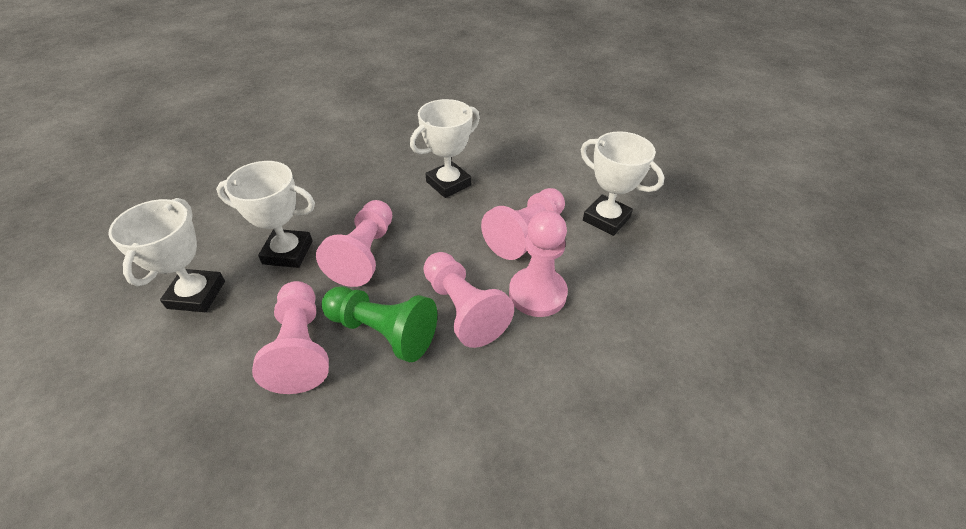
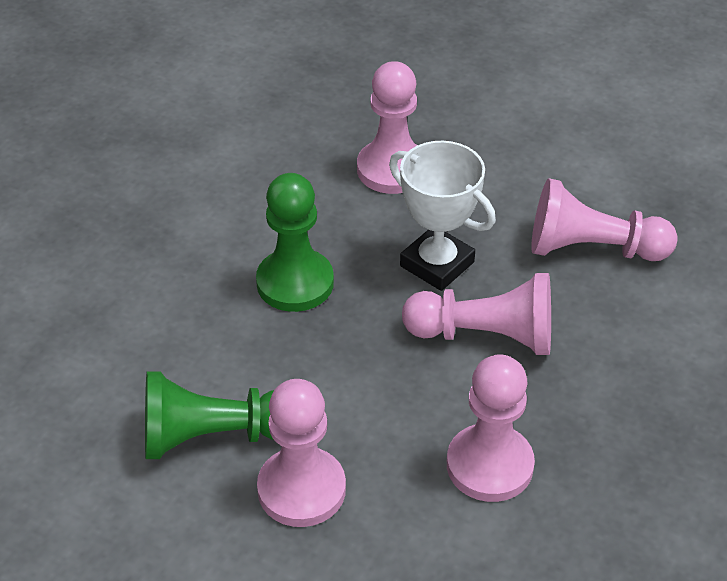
green pawn: 1 -> 2
white trophy: 4 -> 1

